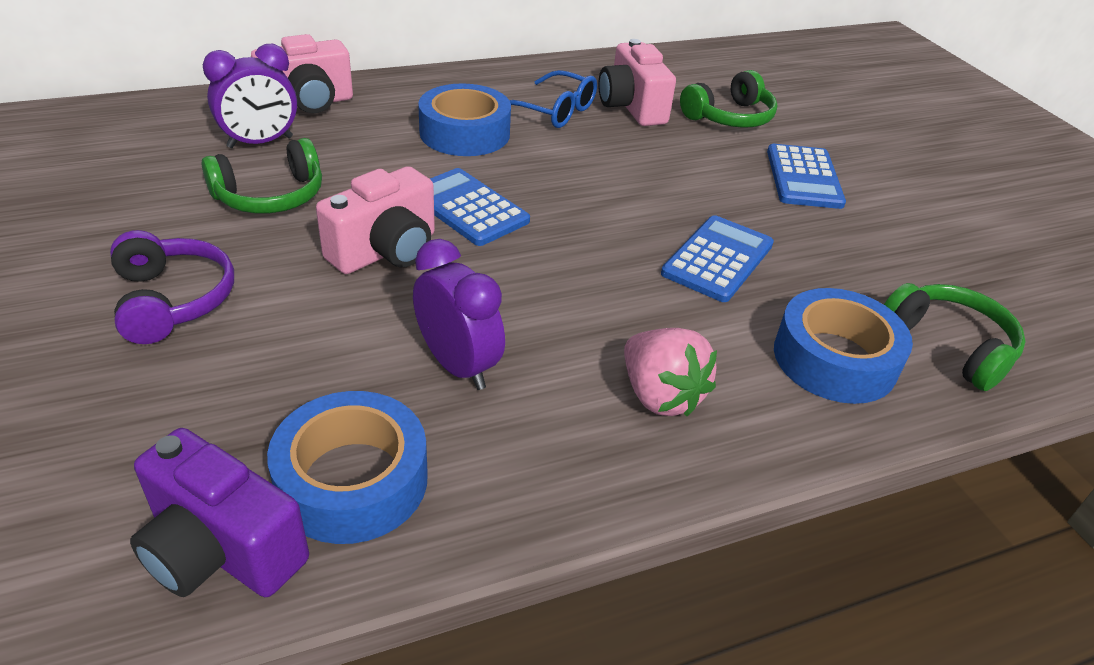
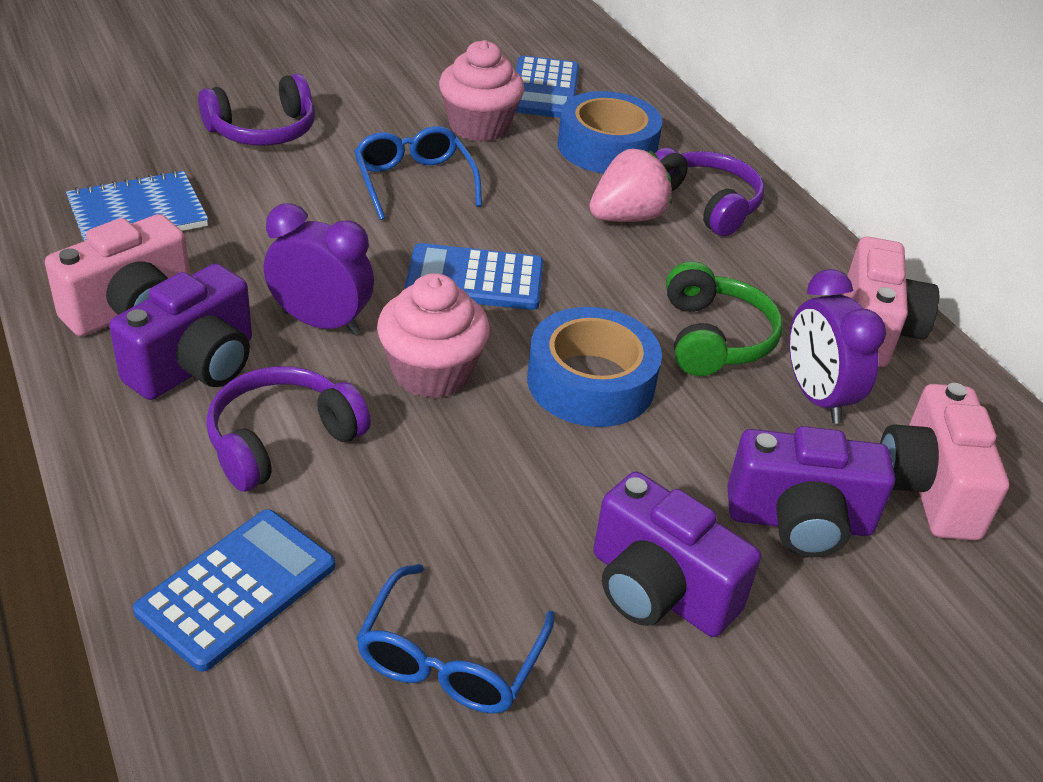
blue glasses: 1 -> 2
blue notebook: 0 -> 1
blue tape: 3 -> 2
green headphones: 3 -> 1
pink cupcake: 0 -> 2
purple camera: 1 -> 3
purple headphones: 1 -> 3

